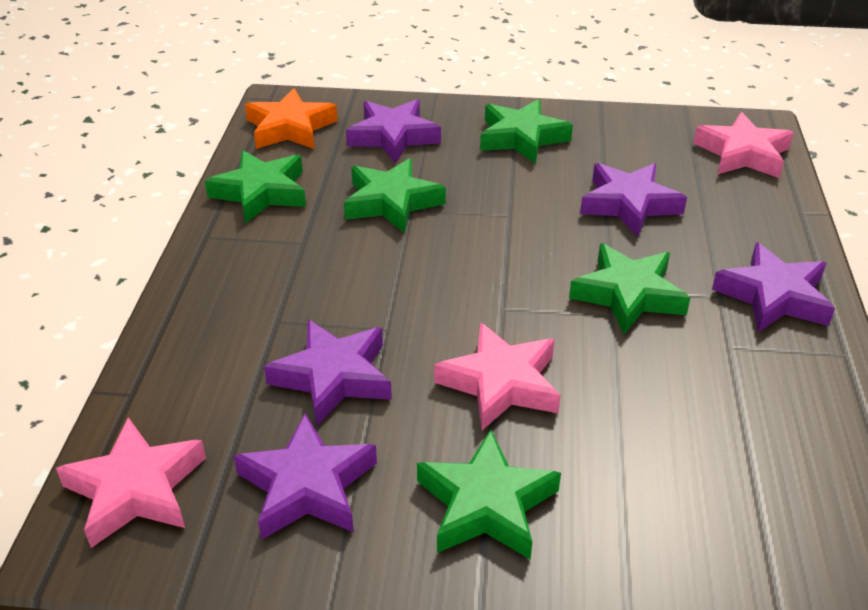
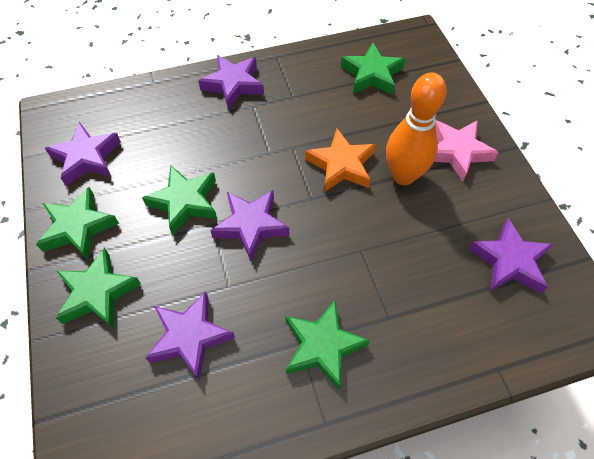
orange bowling pin: 0 -> 1
pink star: 3 -> 1

